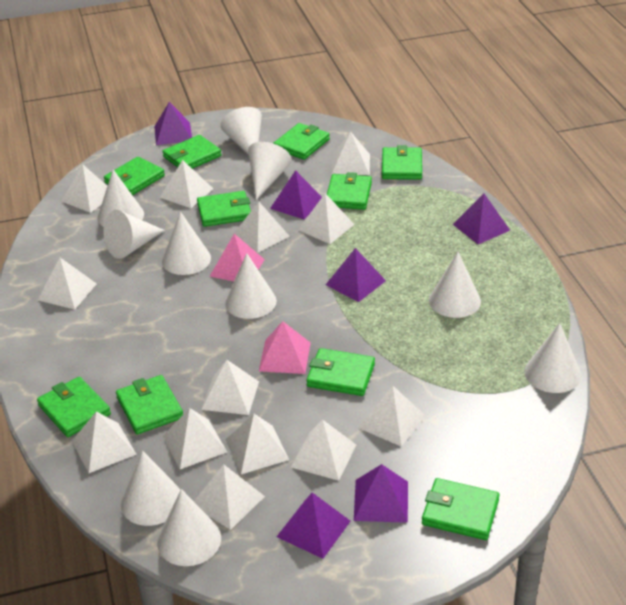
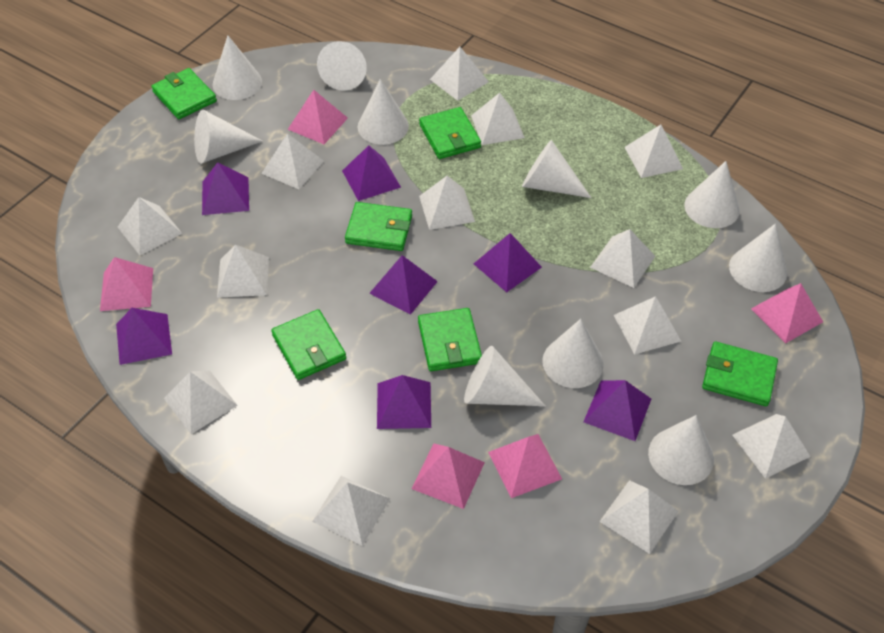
green wallet: 10 -> 6
pink pyramid: 2 -> 5
purple pyramid: 6 -> 7

